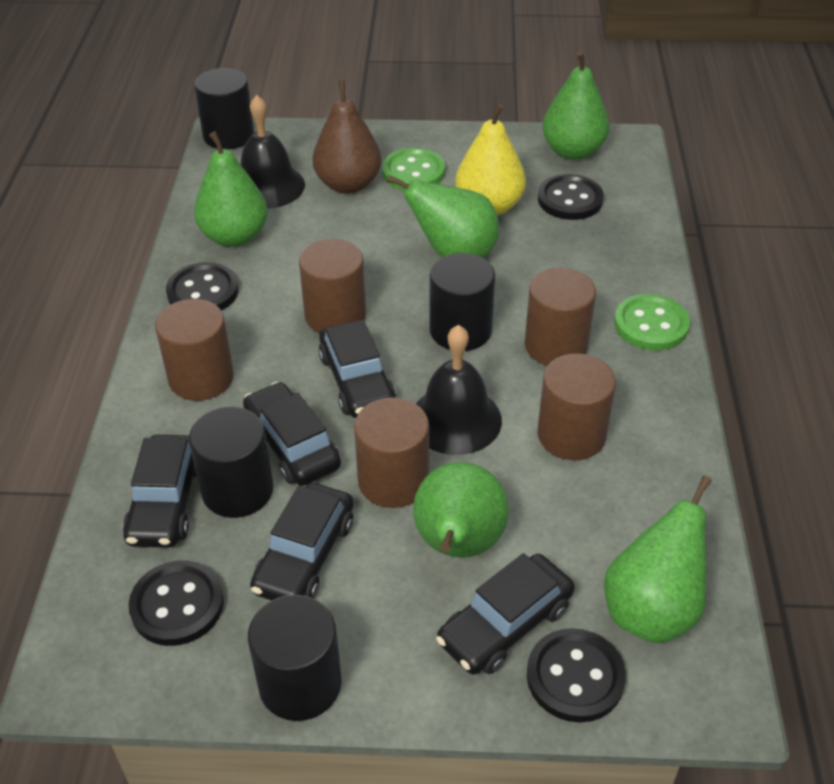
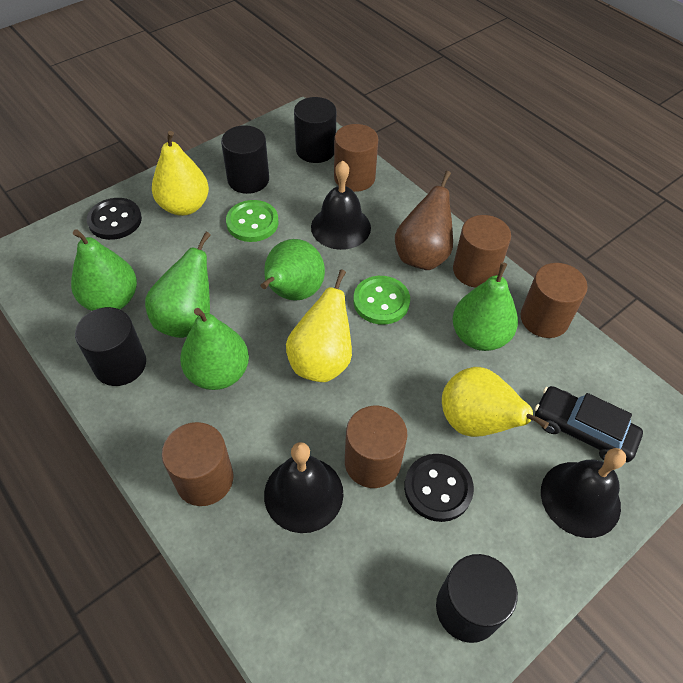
black bell: 2 -> 3
black button: 4 -> 2
black car: 5 -> 1
yellow pear: 1 -> 3

